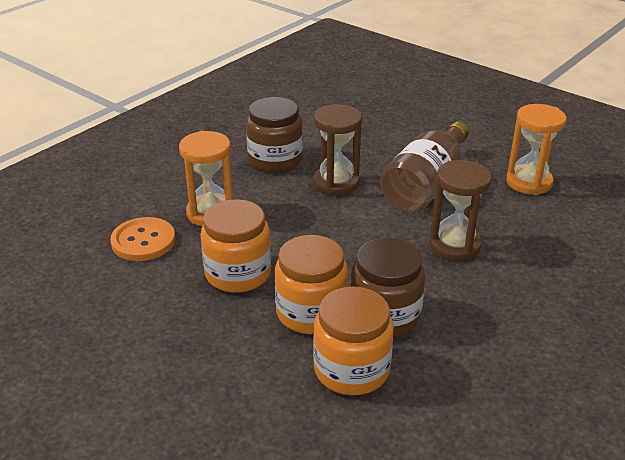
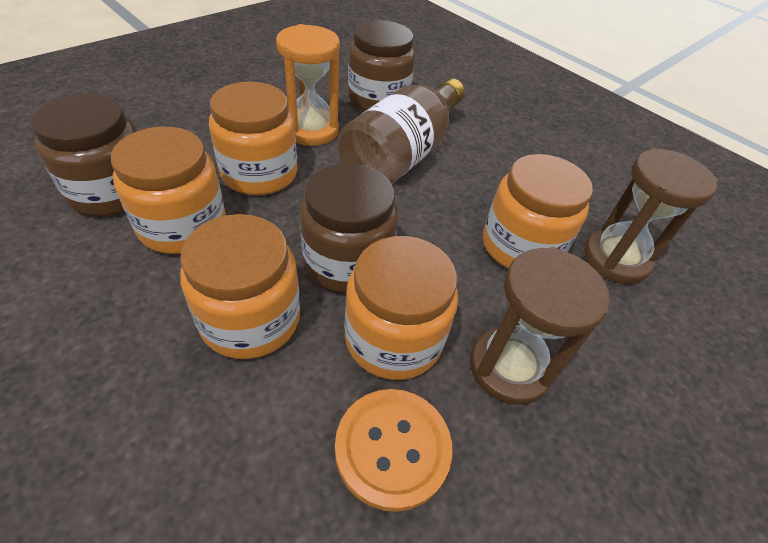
brown jar: 2 -> 3
orange hourglass: 2 -> 1
orange jar: 3 -> 5

